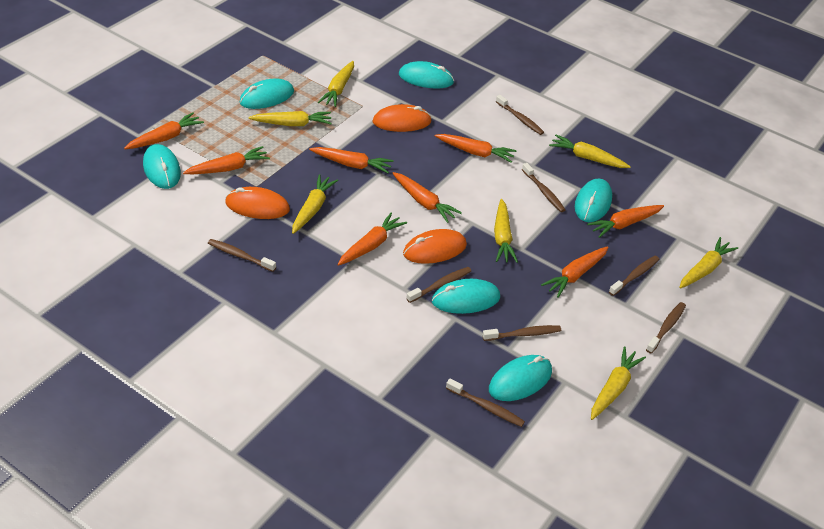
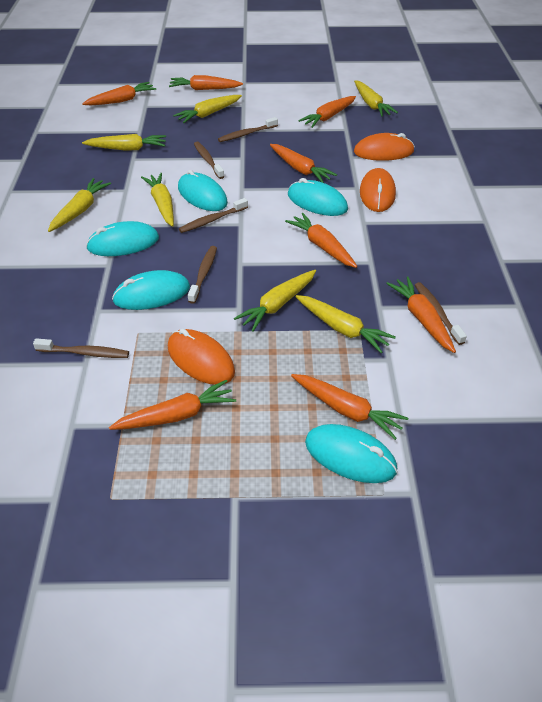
brown toothbrush: 8 -> 6
turquoise mouse: 6 -> 5

